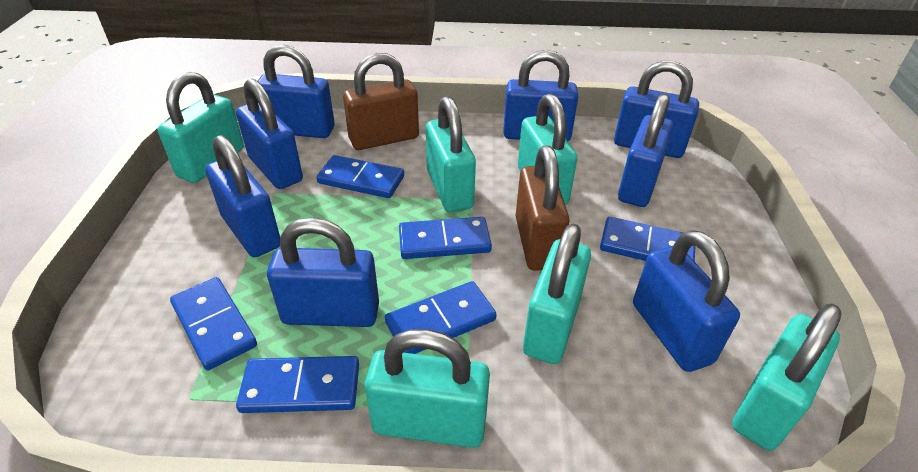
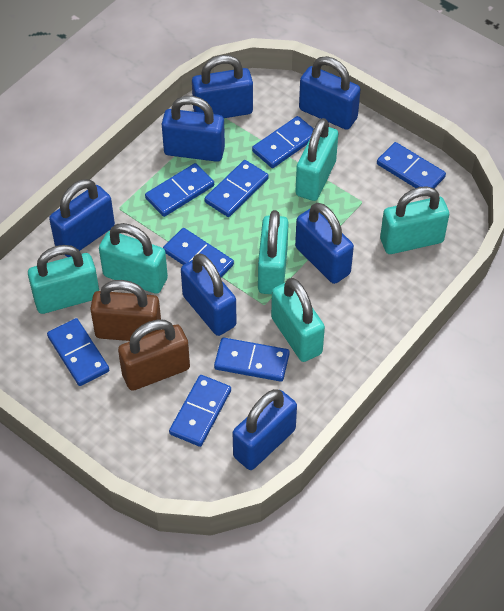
blue domino: 6 -> 8
blue padlock: 8 -> 7

